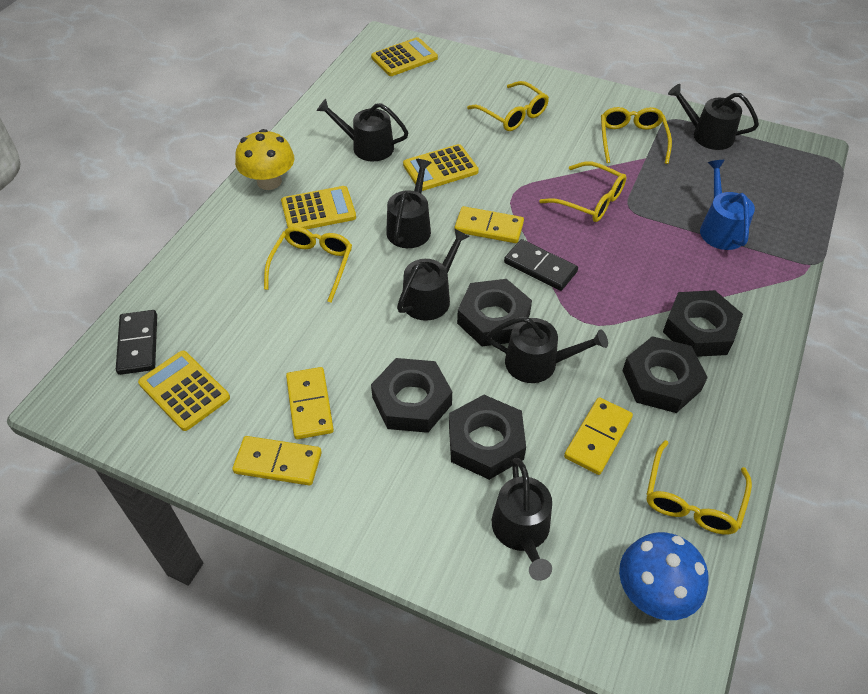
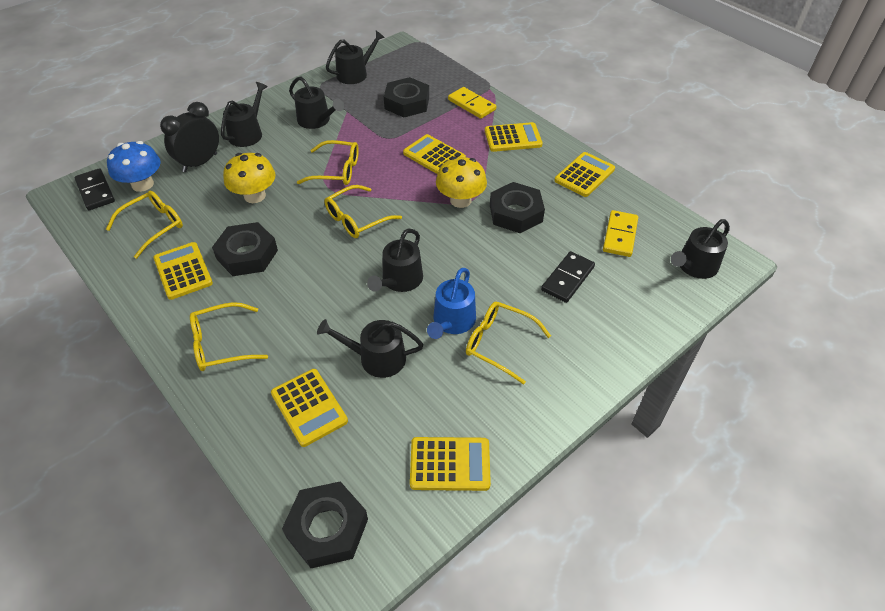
black clock: 0 -> 1
black nut: 5 -> 4
yellow calculator: 4 -> 6
yellow domino: 4 -> 2
yellow mushroom: 1 -> 2

